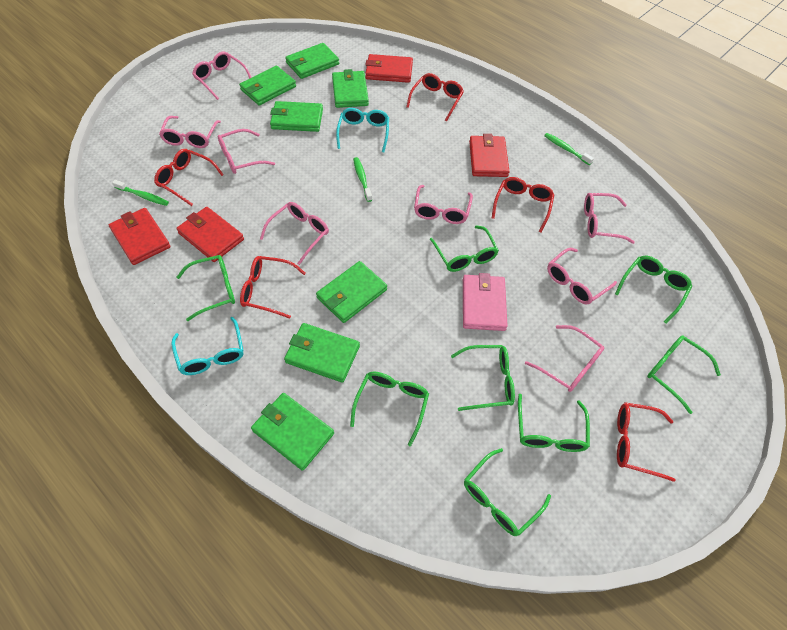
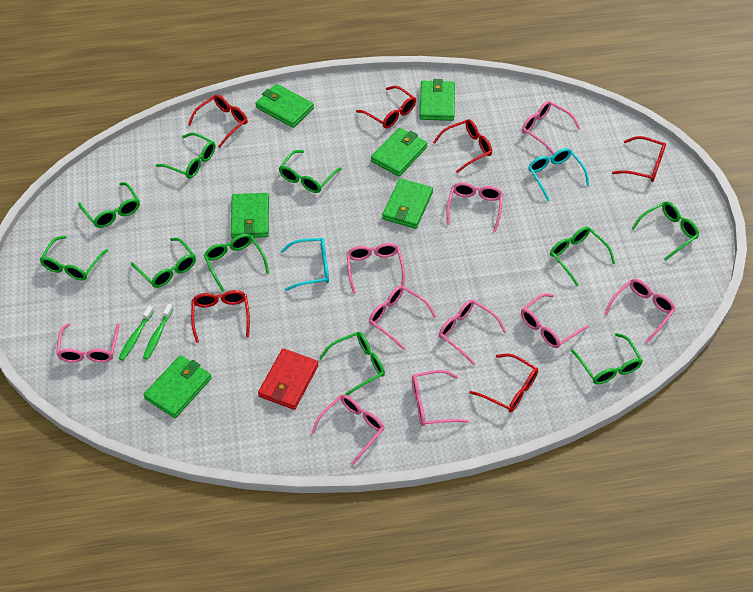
green glasses: 8 -> 10
green toothbrush: 3 -> 2
green wallet: 7 -> 6
pink glasses: 8 -> 10
pink wallet: 1 -> 0
red glasses: 5 -> 6
red wallet: 4 -> 1

